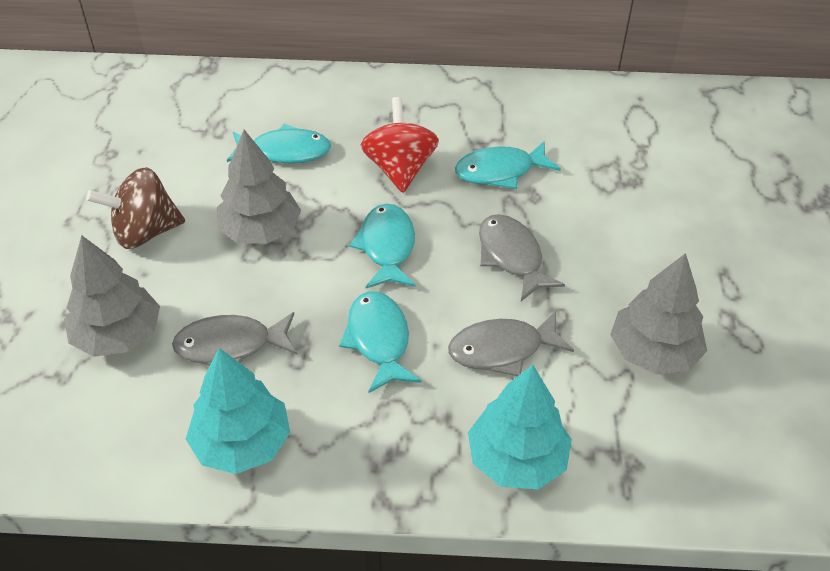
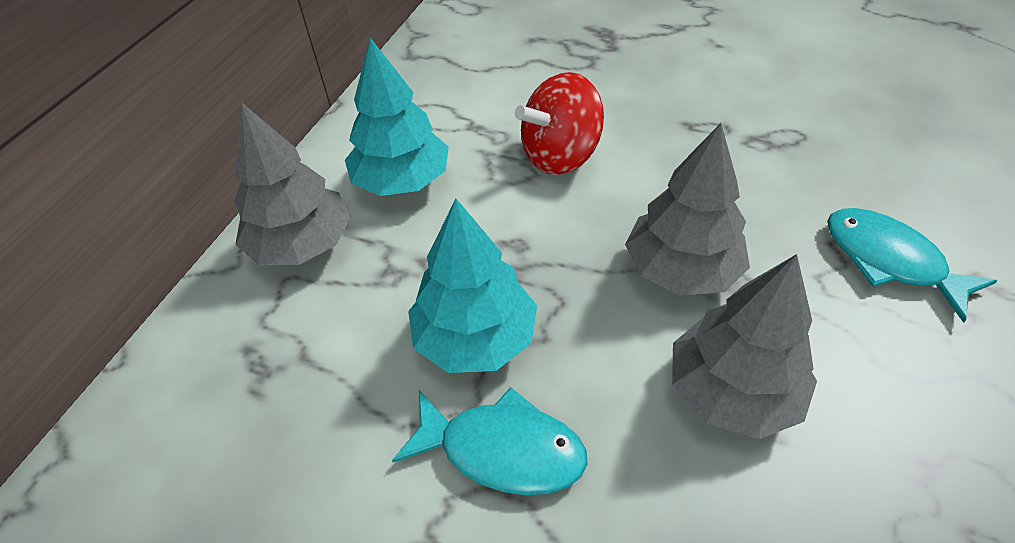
brown spinning top: 1 -> 0
grey fish: 3 -> 0
turquoise fish: 4 -> 2

